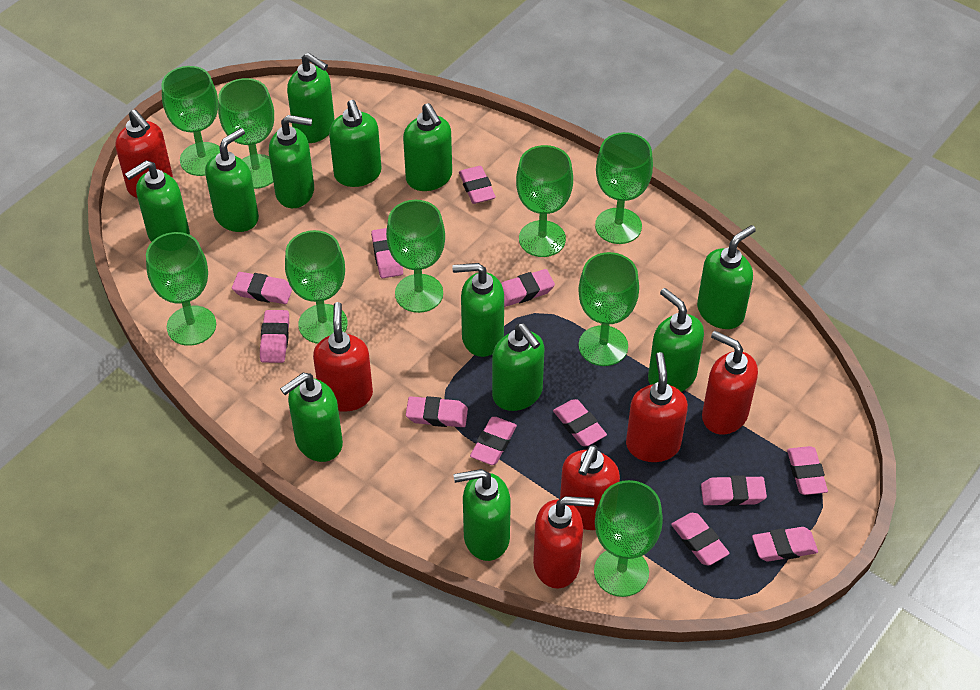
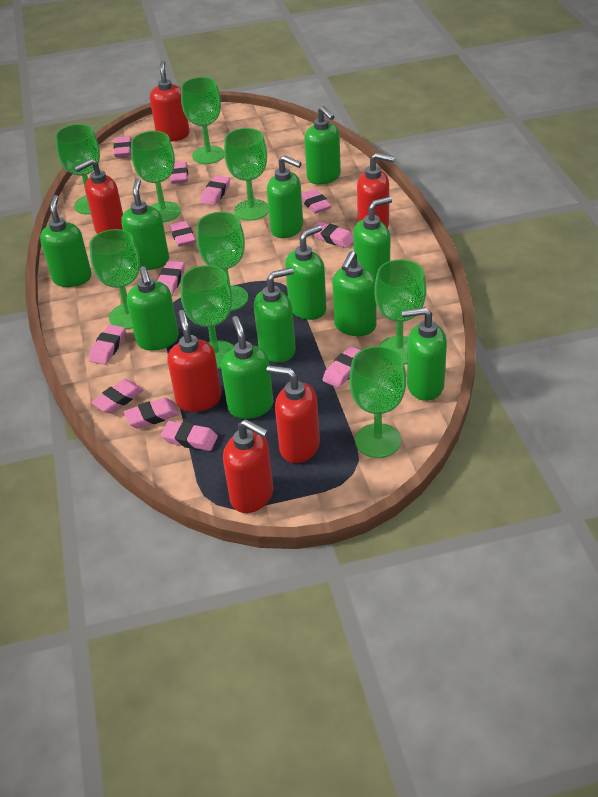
green soap dispenser: 12 -> 11

